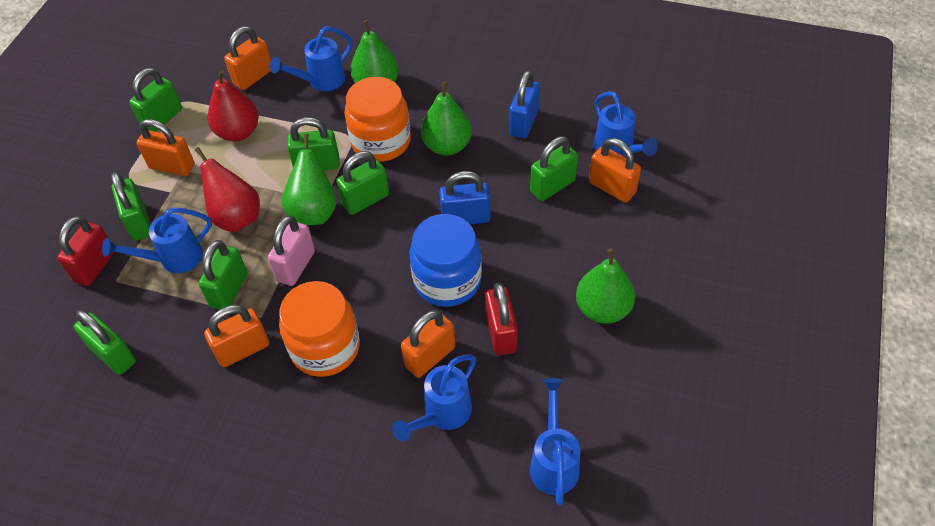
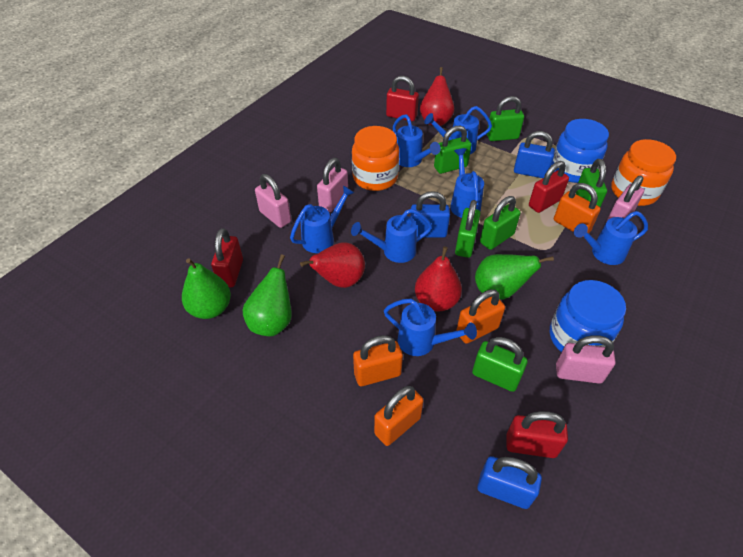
blue jar: 1 -> 2
blue padlock: 2 -> 3
blue watering can: 5 -> 7
green padlock: 7 -> 6
green pear: 4 -> 3
orange padlock: 5 -> 4
pink padlock: 1 -> 4
red padlock: 2 -> 4
red pear: 2 -> 3

